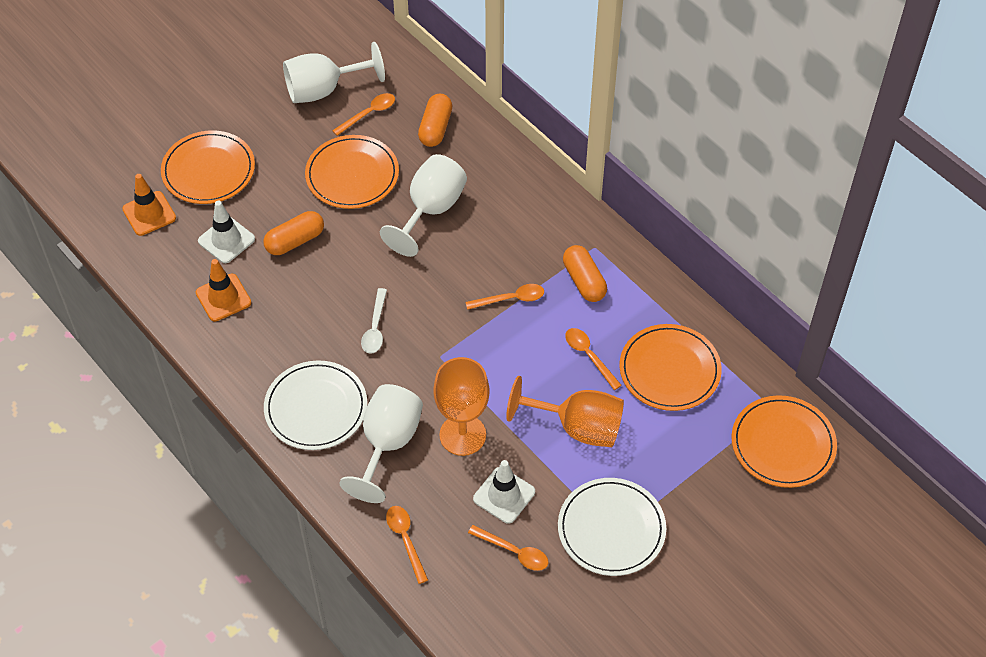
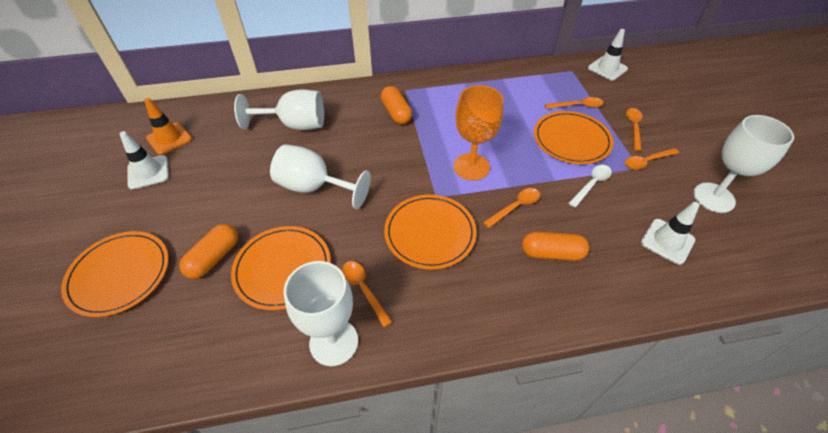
orange goblet: 2 -> 1
orange traffic cone: 2 -> 1
white goblet: 3 -> 4
white plate: 2 -> 0
white traffic cone: 2 -> 3

